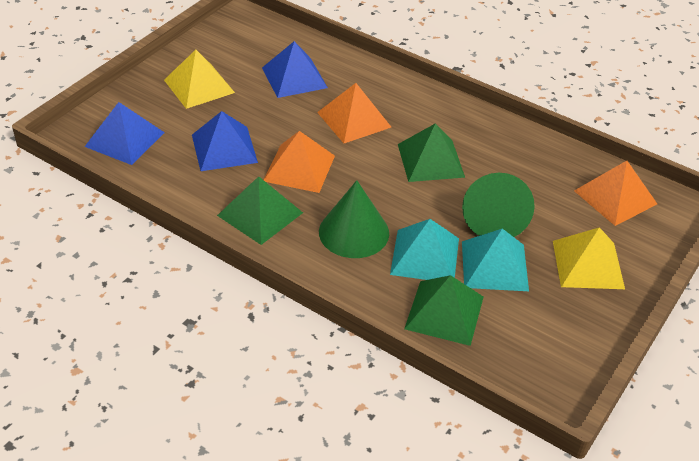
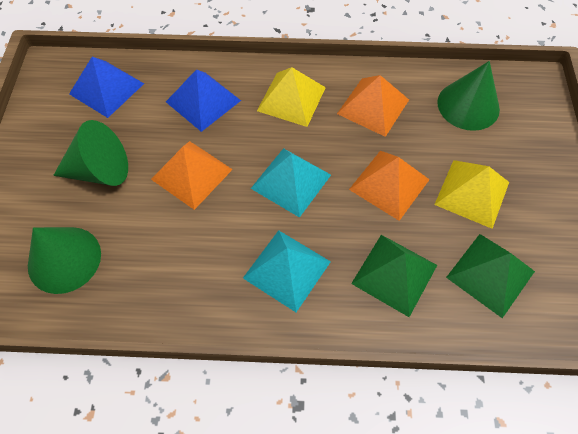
blue pyramid: 3 -> 2
green cone: 2 -> 3
green pyramid: 3 -> 2

